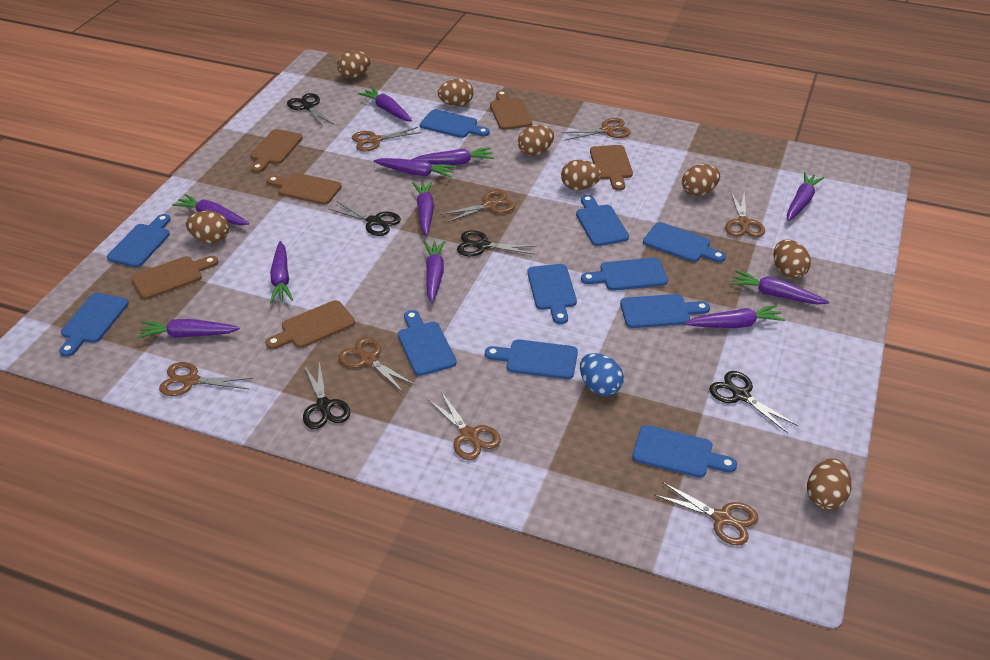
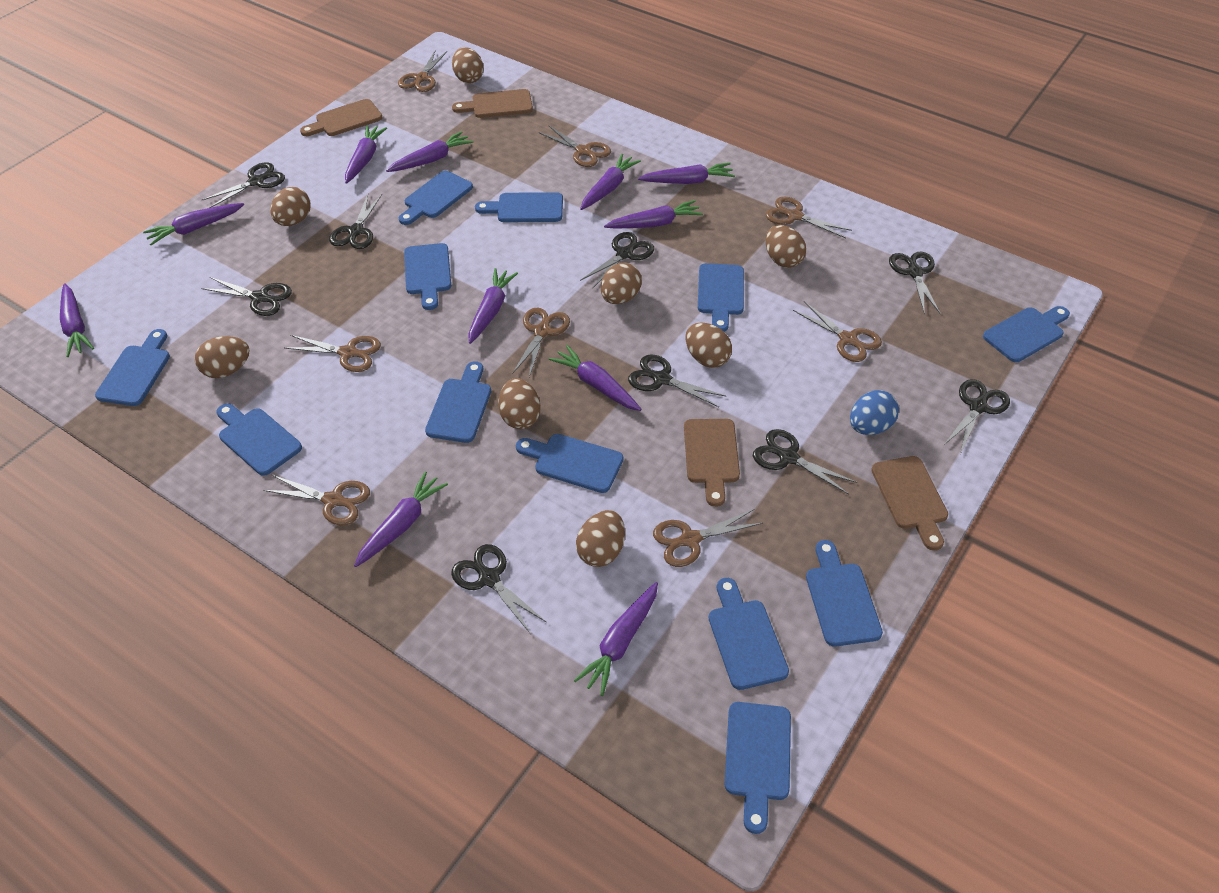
black scissors: 5 -> 9
blue cutting board: 11 -> 12
brown cutting board: 6 -> 4

